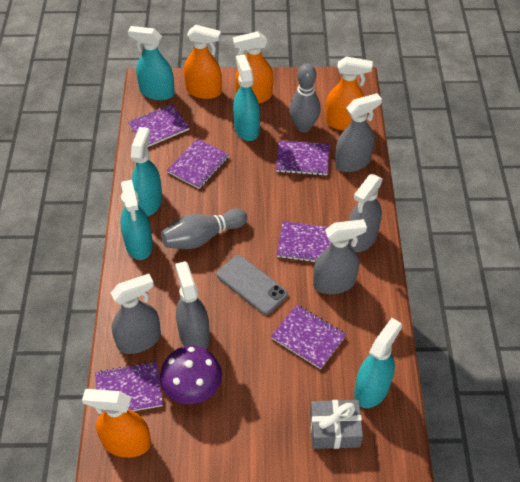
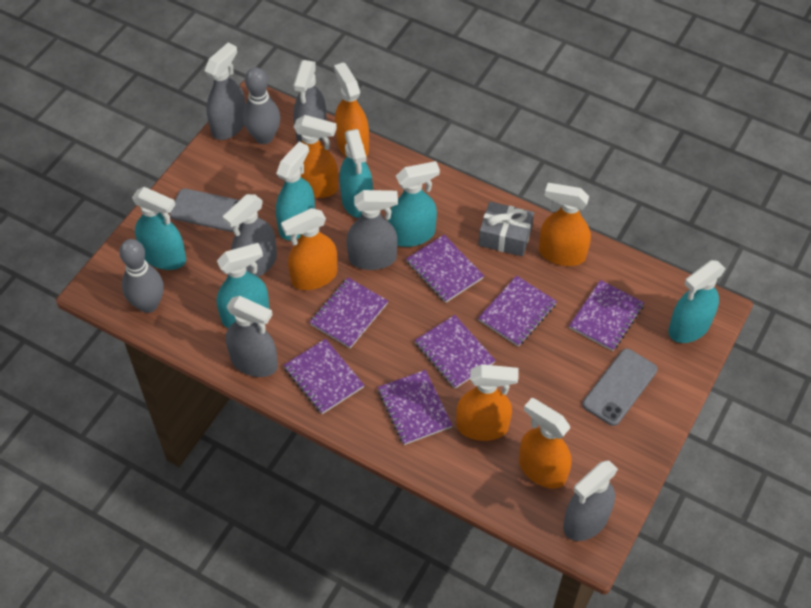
grey phone: 1 -> 2
grey spray bottle: 5 -> 6
orange spray bottle: 4 -> 6
purple mushroom: 1 -> 0
purple notebook: 6 -> 7
turquoise spray bottle: 5 -> 6

